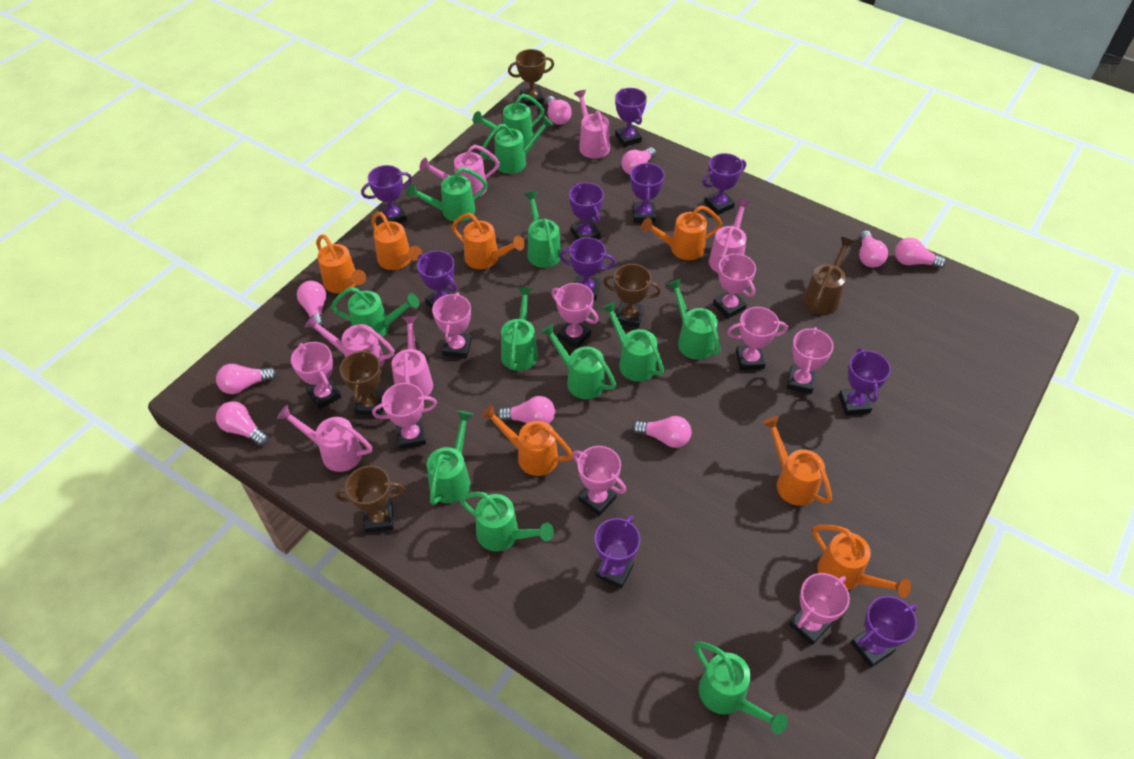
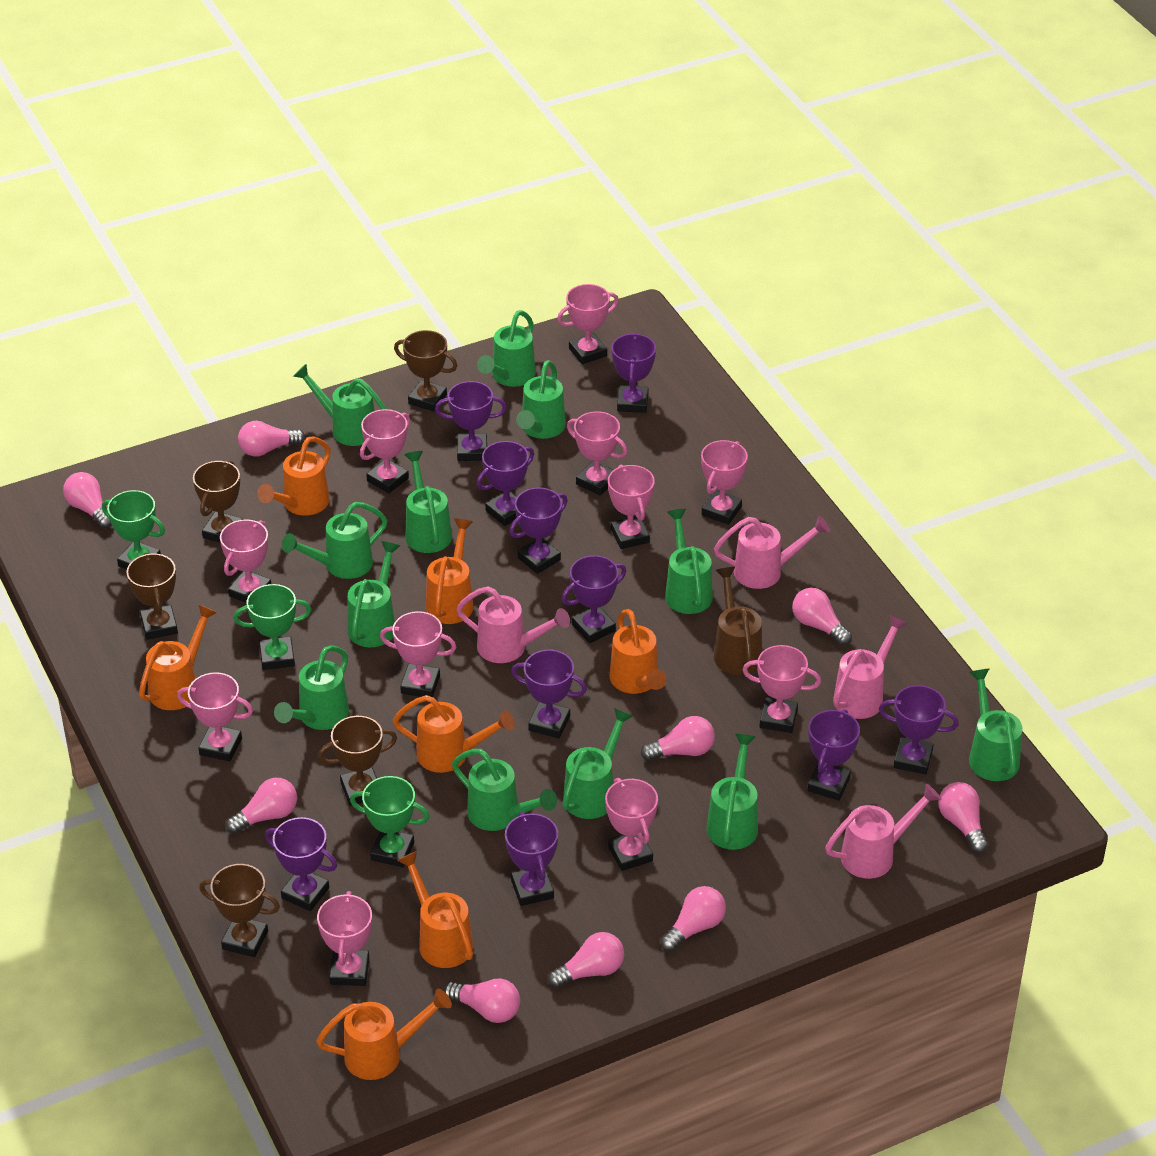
brown trophy: 4 -> 5
green trophy: 0 -> 3
pink trophy: 9 -> 11
pink watering can: 6 -> 4

